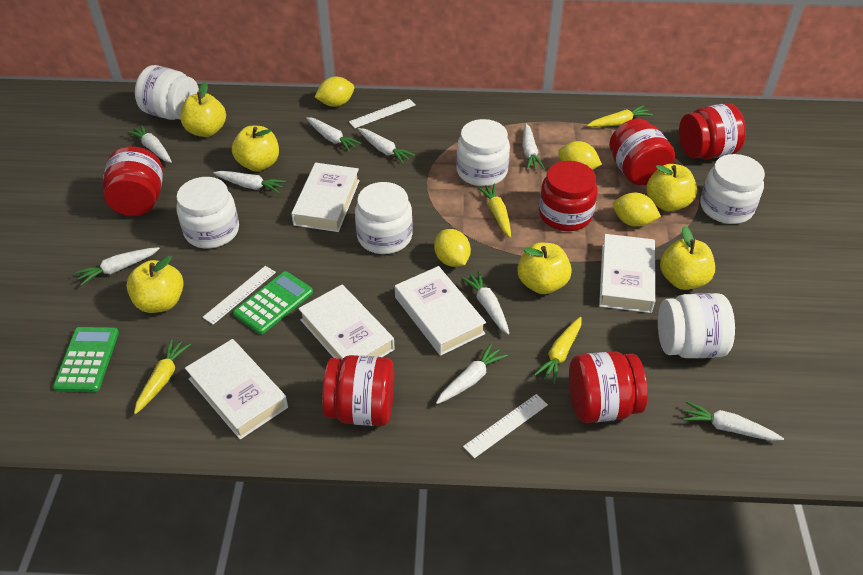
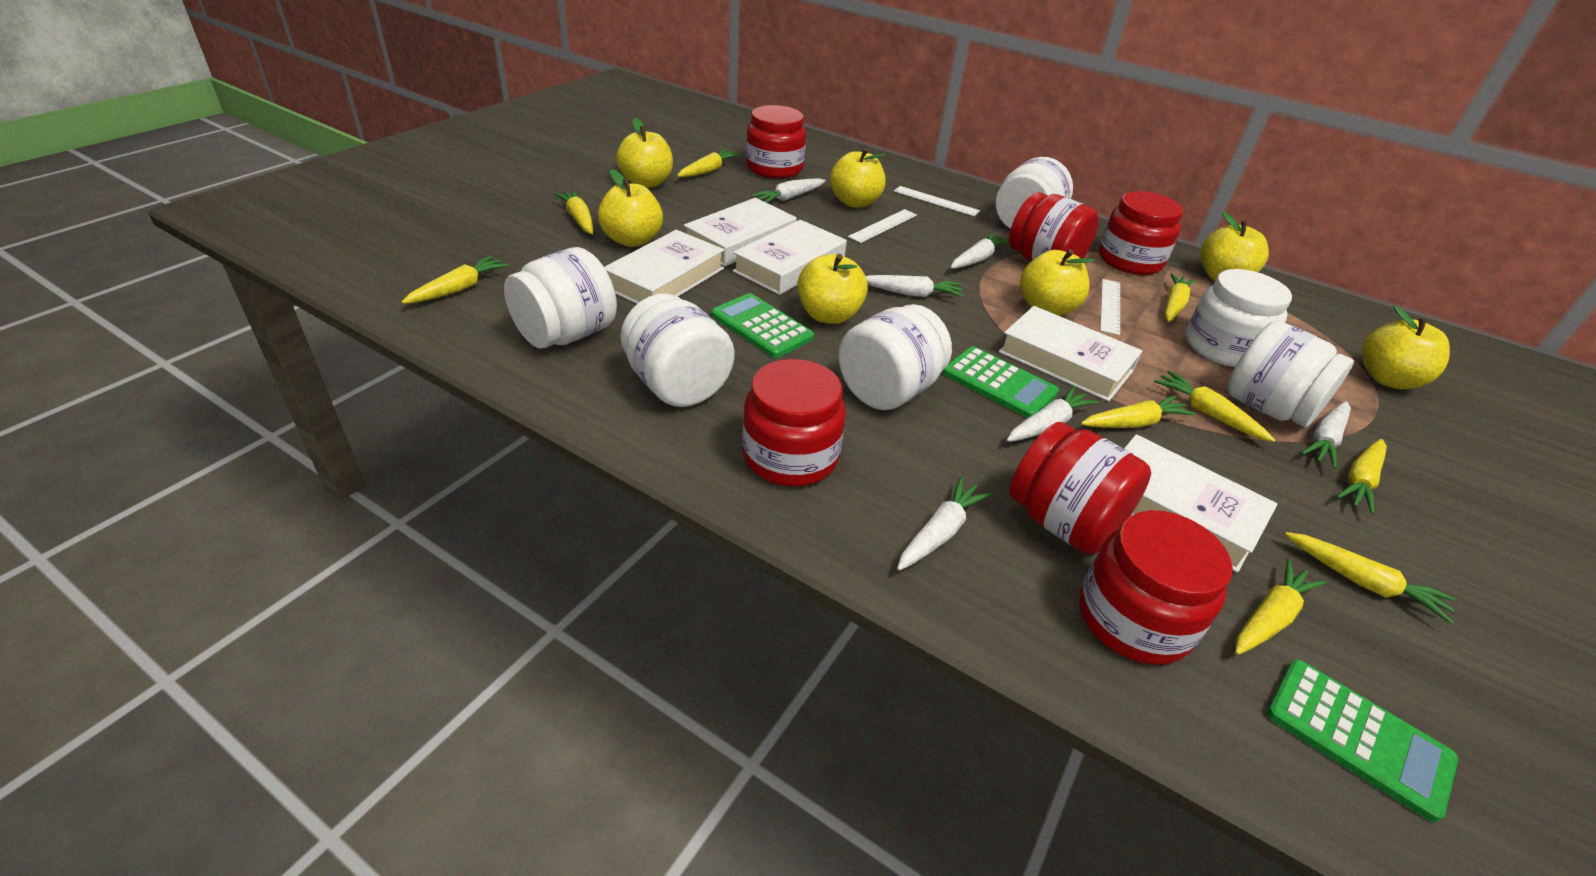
green calculator: 2 -> 3
white carrot: 9 -> 6
yellow apple: 6 -> 7
yellow carrot: 4 -> 9
yellow lemon: 4 -> 0

